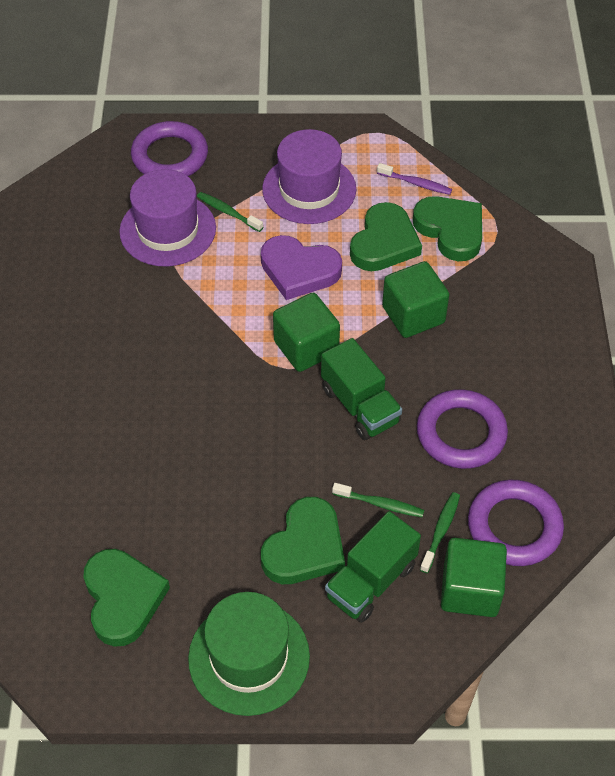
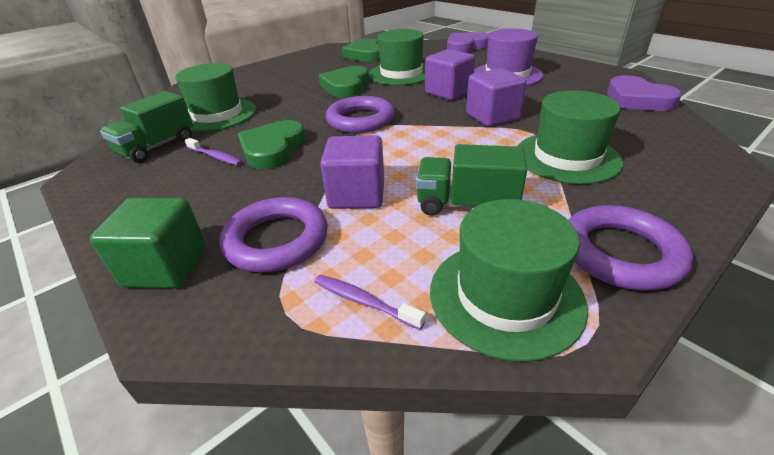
green cube: 3 -> 1
green hat: 1 -> 4
green heart: 4 -> 3
green toothbrush: 3 -> 0
purple cube: 0 -> 3
purple hat: 2 -> 1
purple heart: 1 -> 2
purple toothbrush: 1 -> 2

